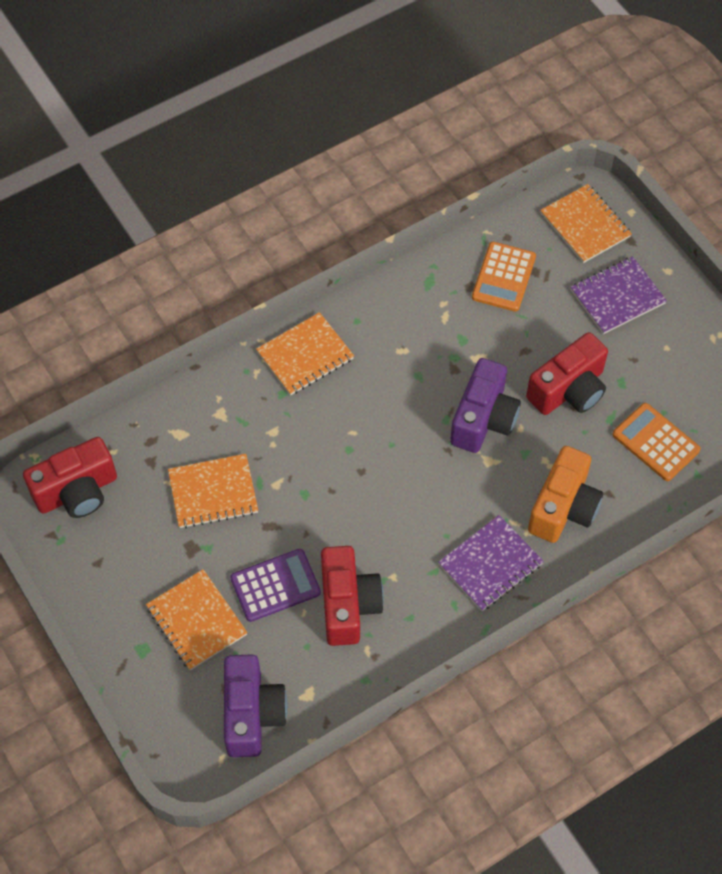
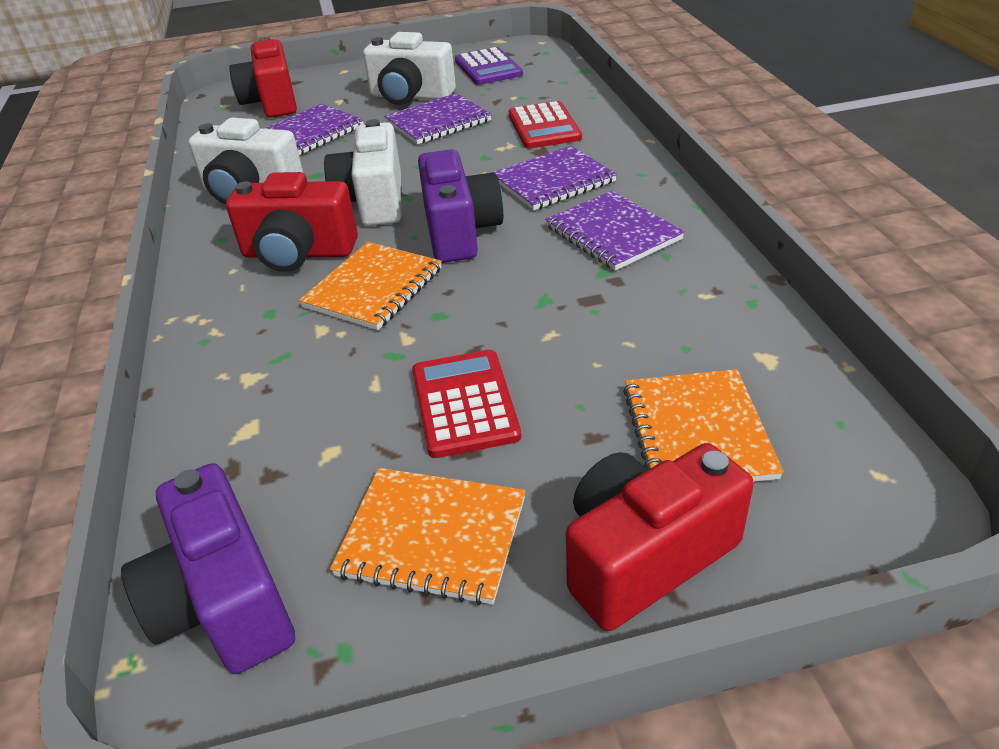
orange calculator: 2 -> 0
orange camera: 1 -> 0
orange notebook: 4 -> 3
purple notebook: 2 -> 4
red calculator: 0 -> 2
white camera: 0 -> 3

